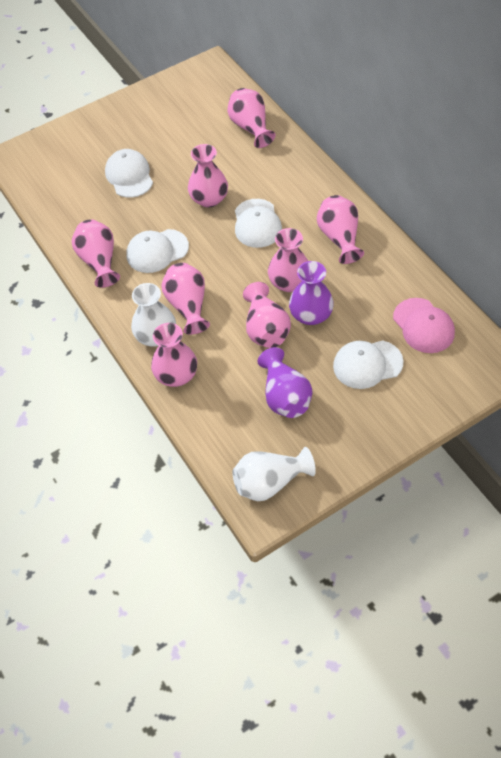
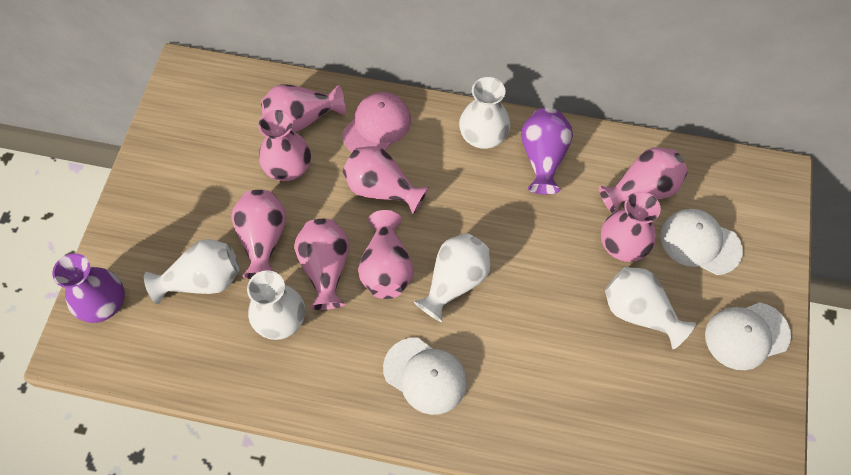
white cap: 4 -> 3
white vase: 2 -> 5

